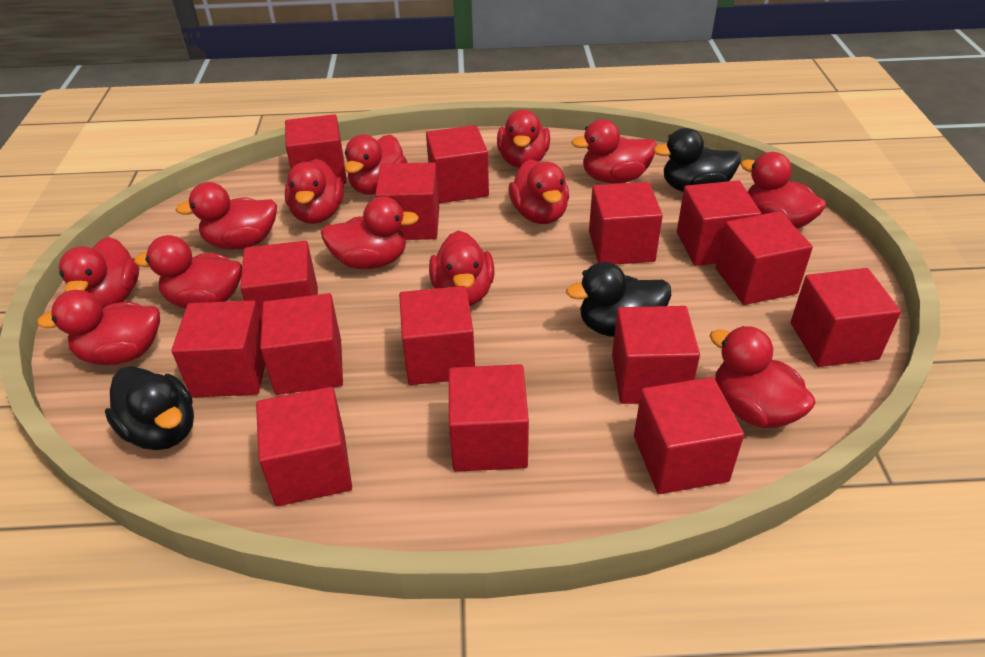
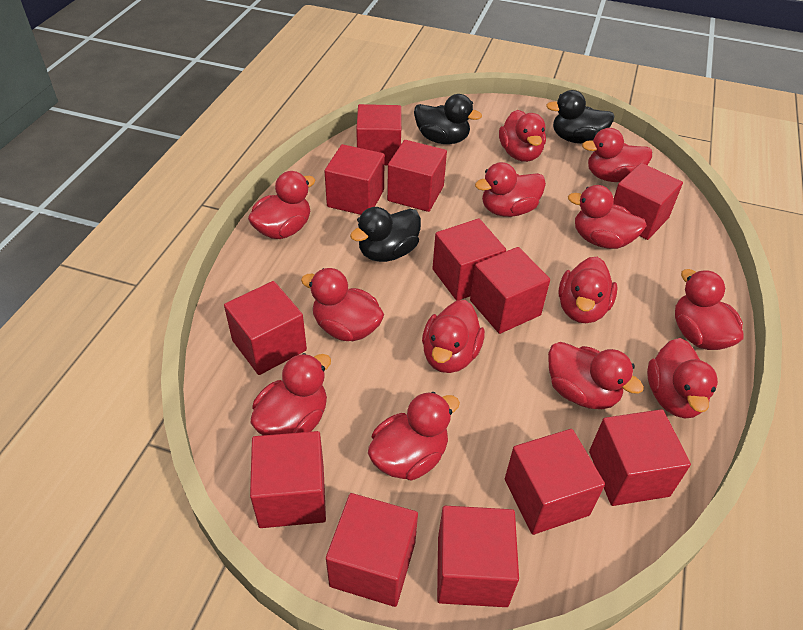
red cube: 15 -> 12

